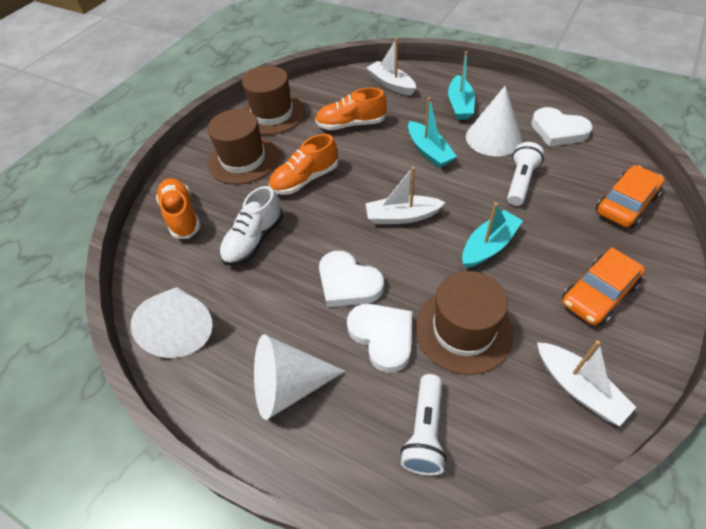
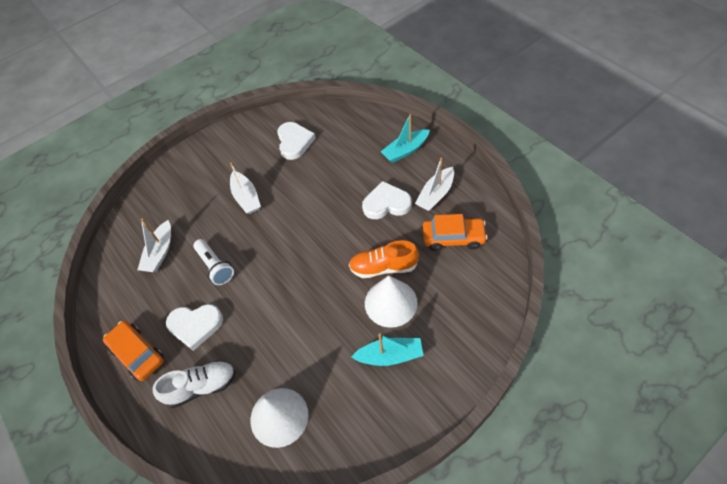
brown hat: 3 -> 0
orange shoe: 3 -> 1
turquoise boat: 3 -> 2
white cone: 3 -> 2
white flashlight: 2 -> 1

